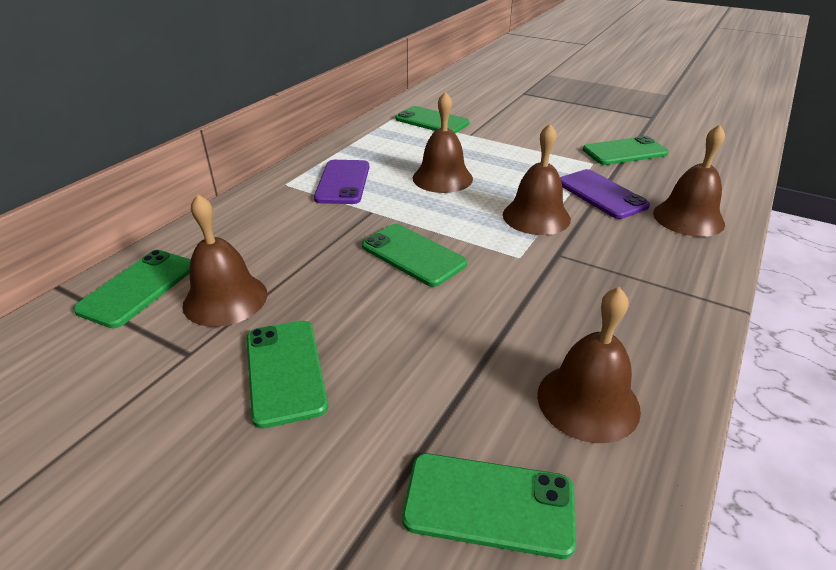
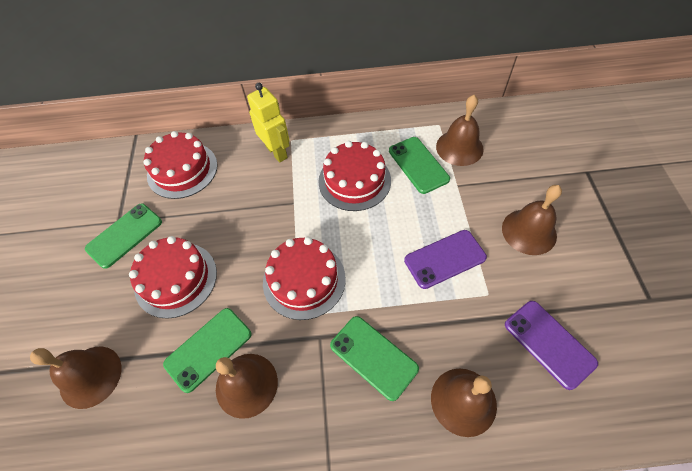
green phone: 6 -> 4
red cake: 0 -> 4
yellow robot: 0 -> 1

